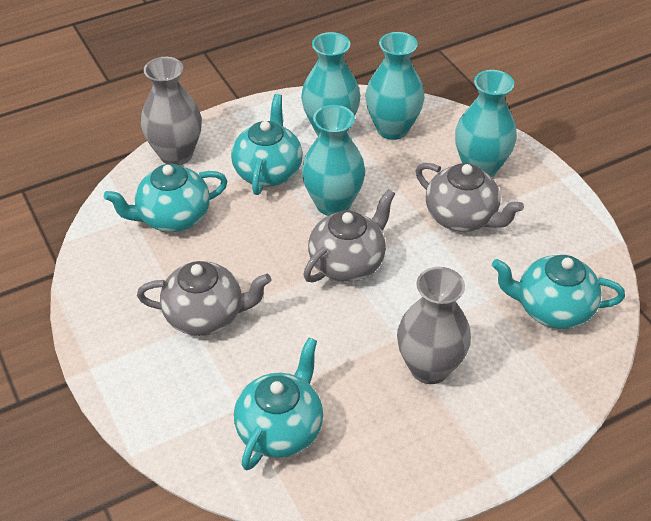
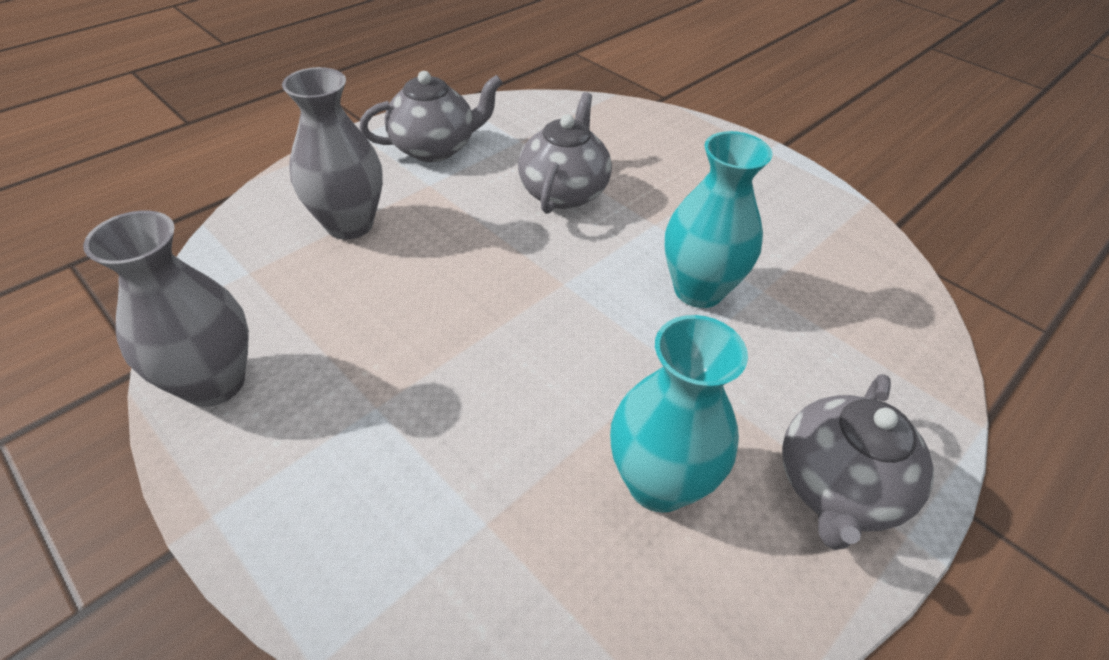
turquoise teapot: 4 -> 0
turquoise vase: 4 -> 2

